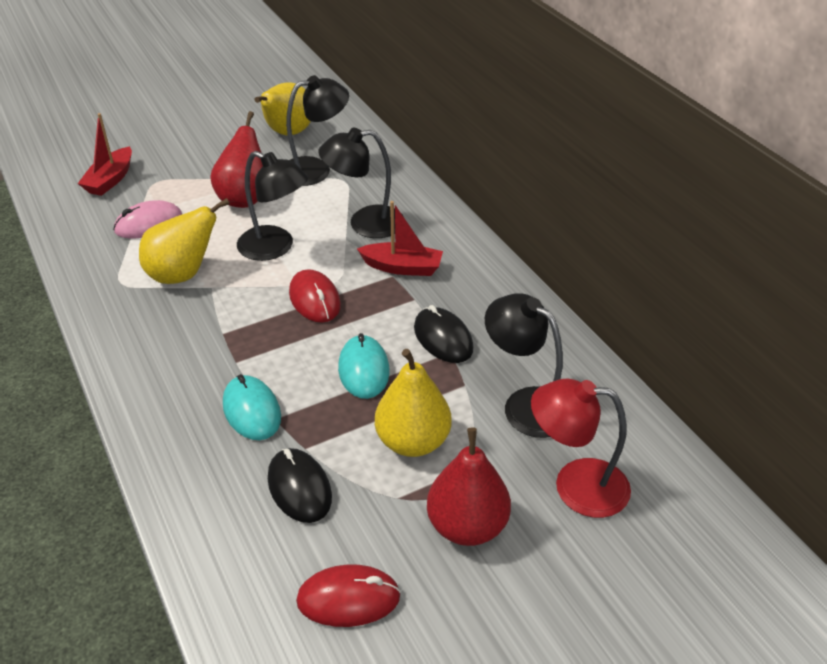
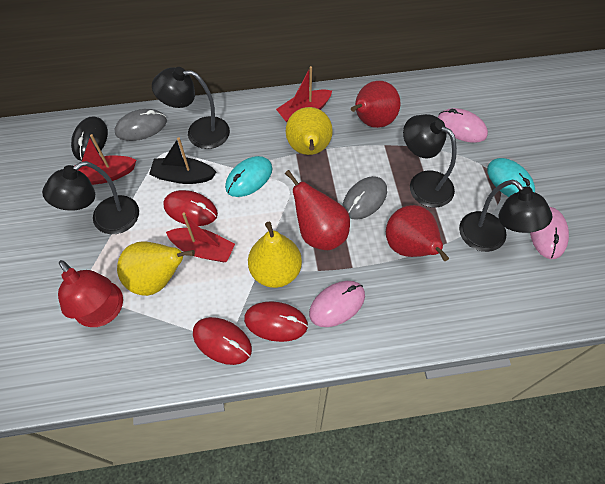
black boat: 0 -> 1
black mouse: 2 -> 1
grey mouse: 0 -> 2
pink mouse: 1 -> 3
red boat: 2 -> 3
red mouse: 2 -> 3
red pear: 2 -> 3

